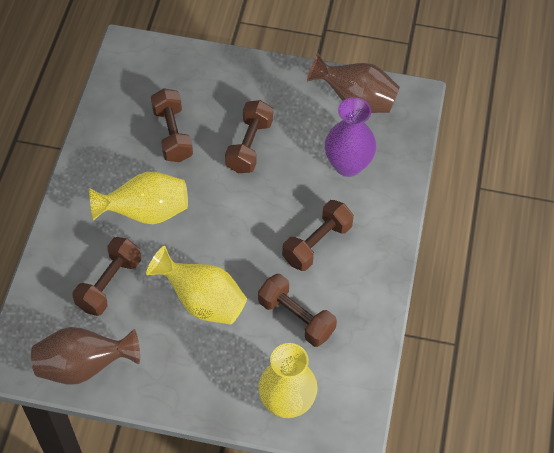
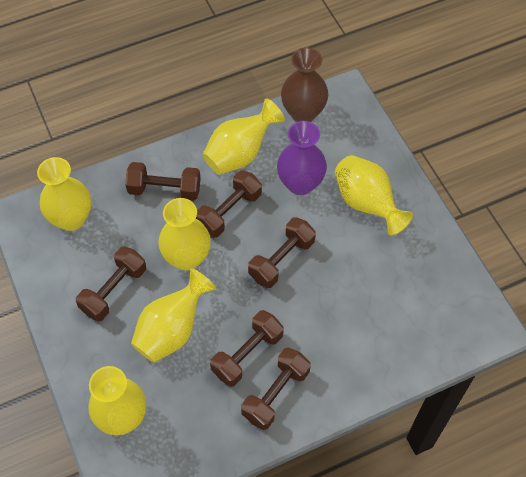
brown dumbbell: 5 -> 6
brown vase: 2 -> 1
yellow vase: 3 -> 6

